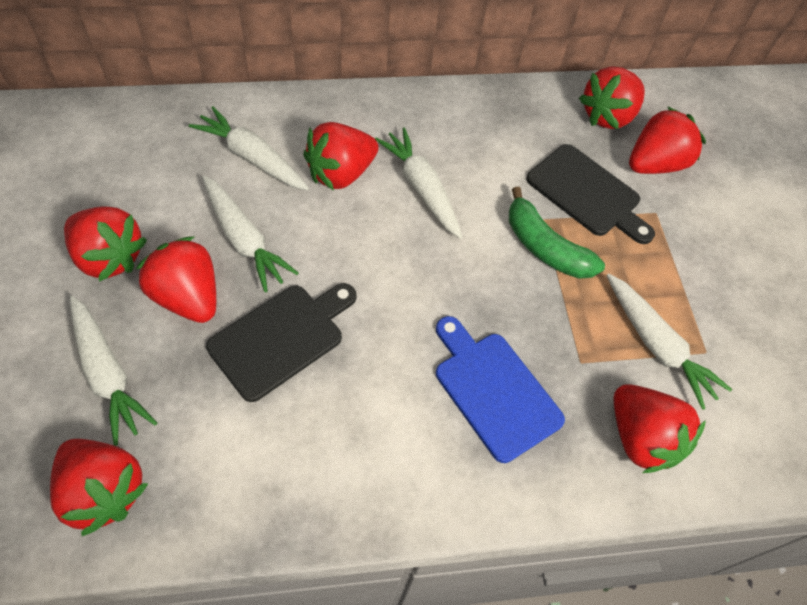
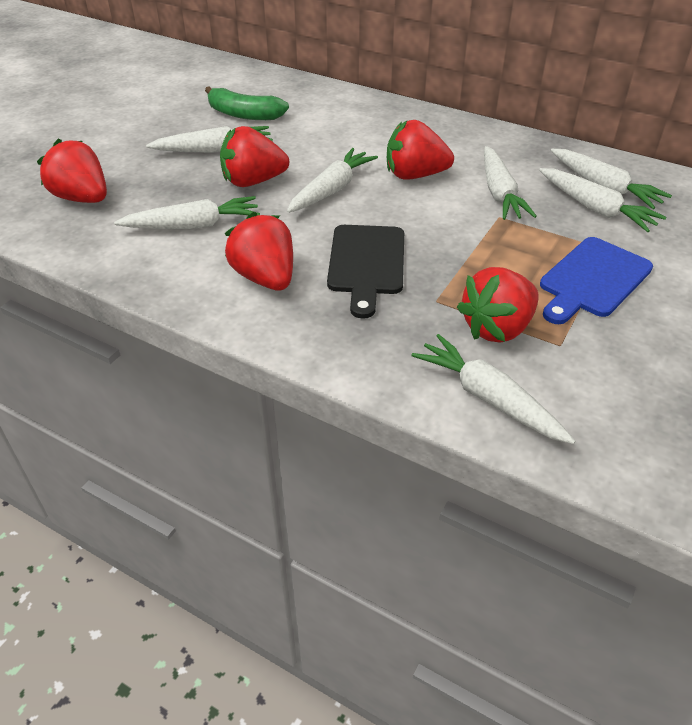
black cutting board: 2 -> 1
red strawberry: 7 -> 5
white carrot: 5 -> 7

